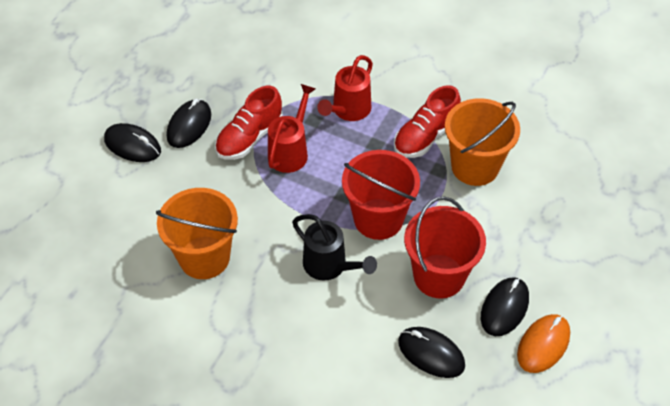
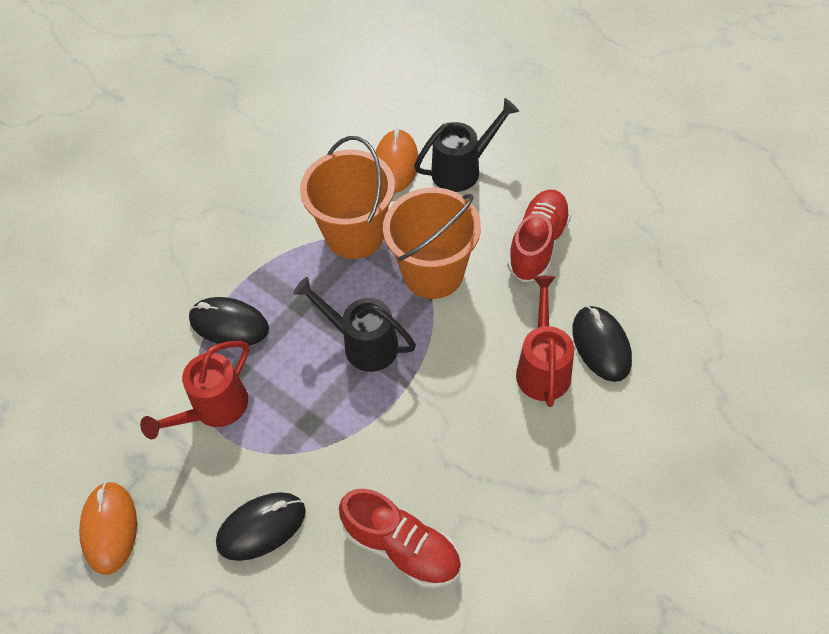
black mouse: 4 -> 3
black watering can: 1 -> 2
orange mouse: 1 -> 2
red bucket: 2 -> 0

